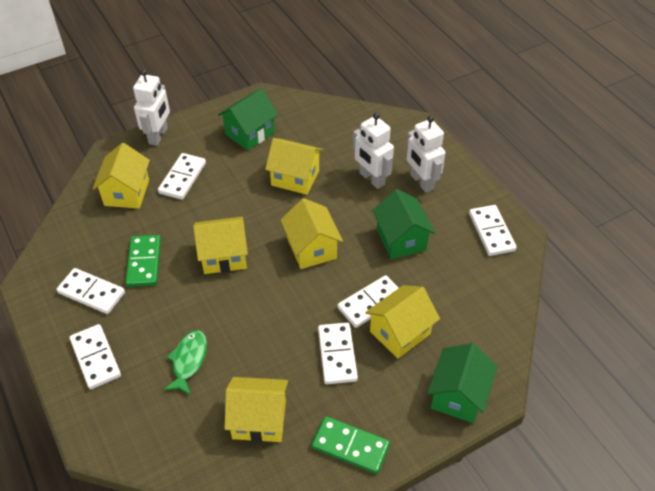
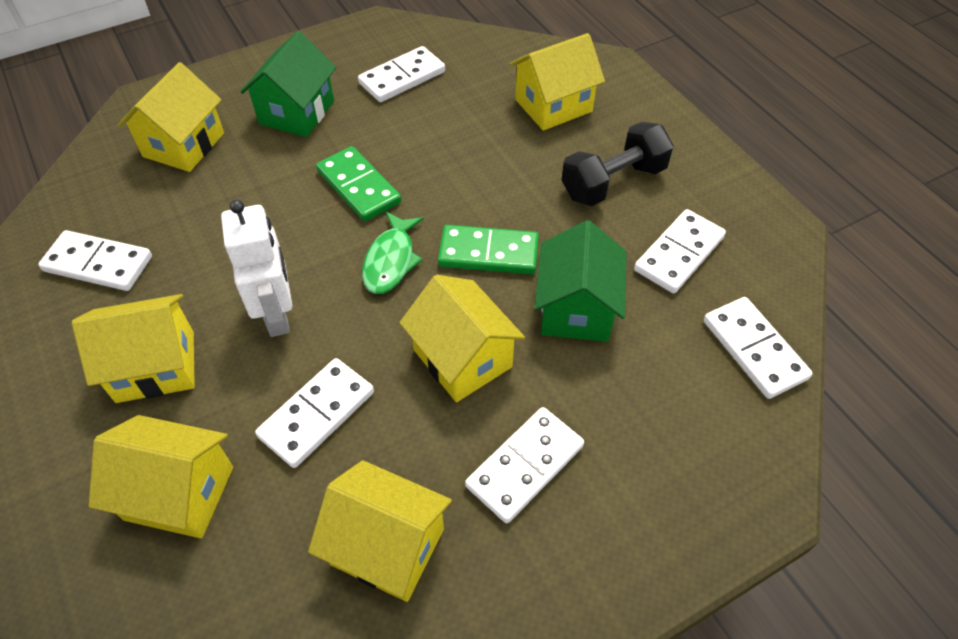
black dumbbell: 0 -> 1
green house: 3 -> 2
white robot: 3 -> 1

